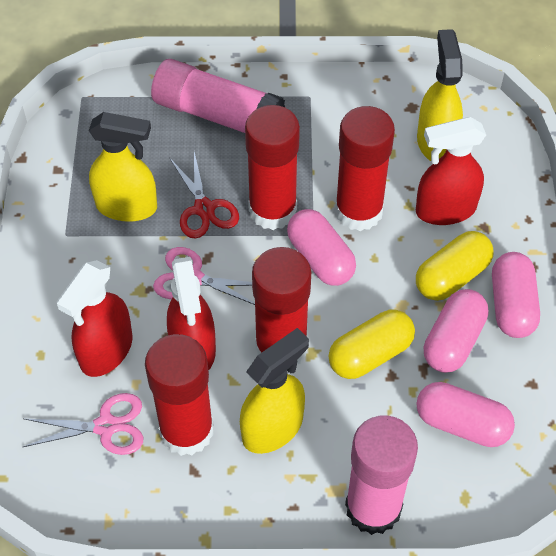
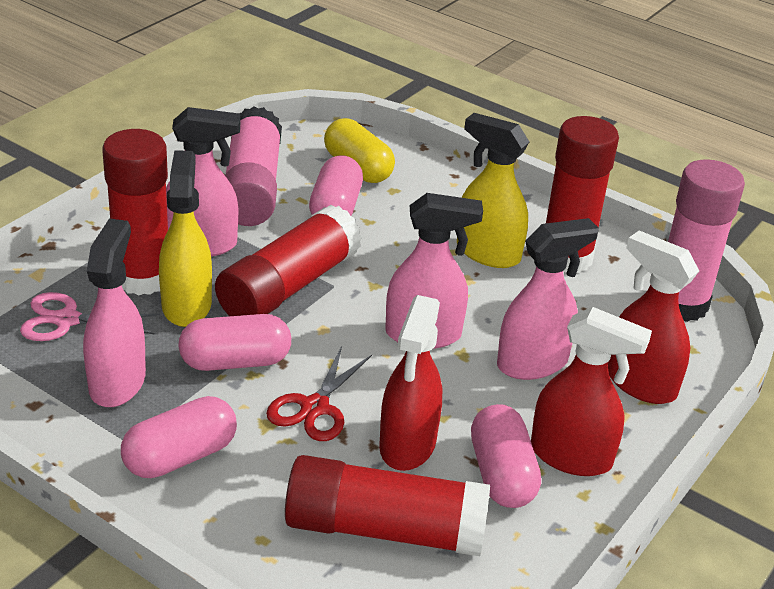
pink scissors: 2 -> 1
pink spray bottle: 0 -> 4
yellow capsule: 2 -> 1
yellow spray bottle: 3 -> 2

